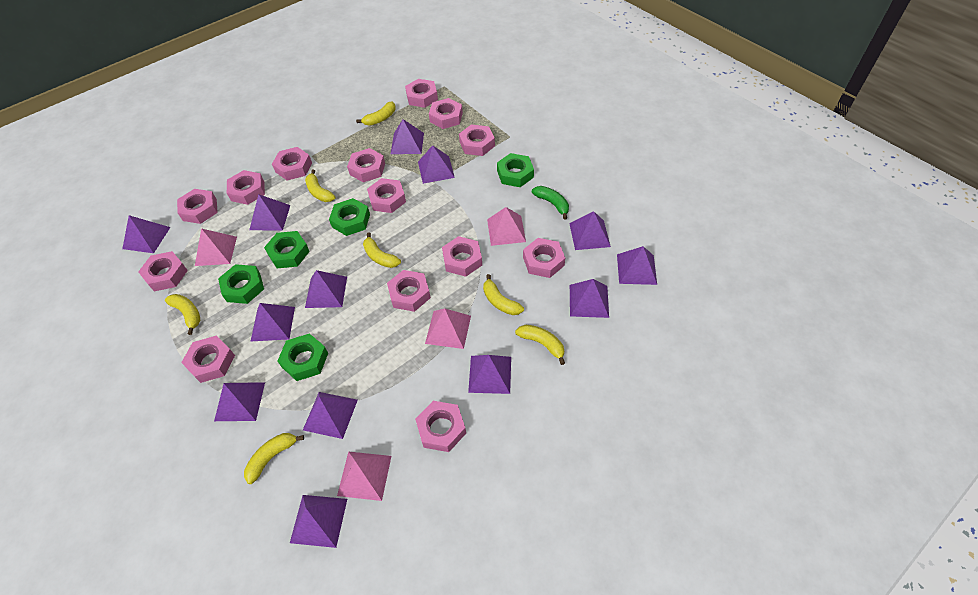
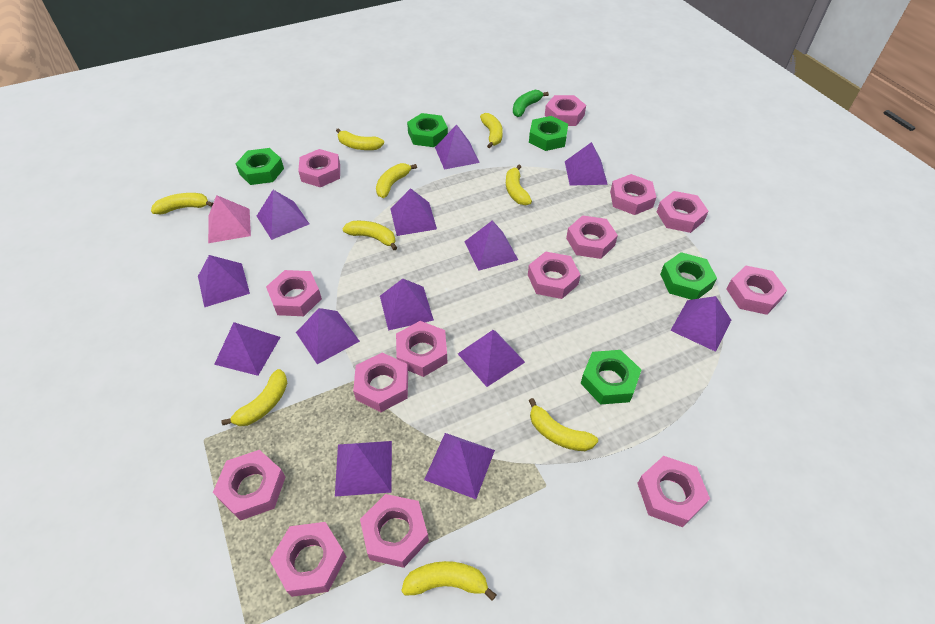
pink pyramid: 4 -> 1
yellow banana: 7 -> 9

